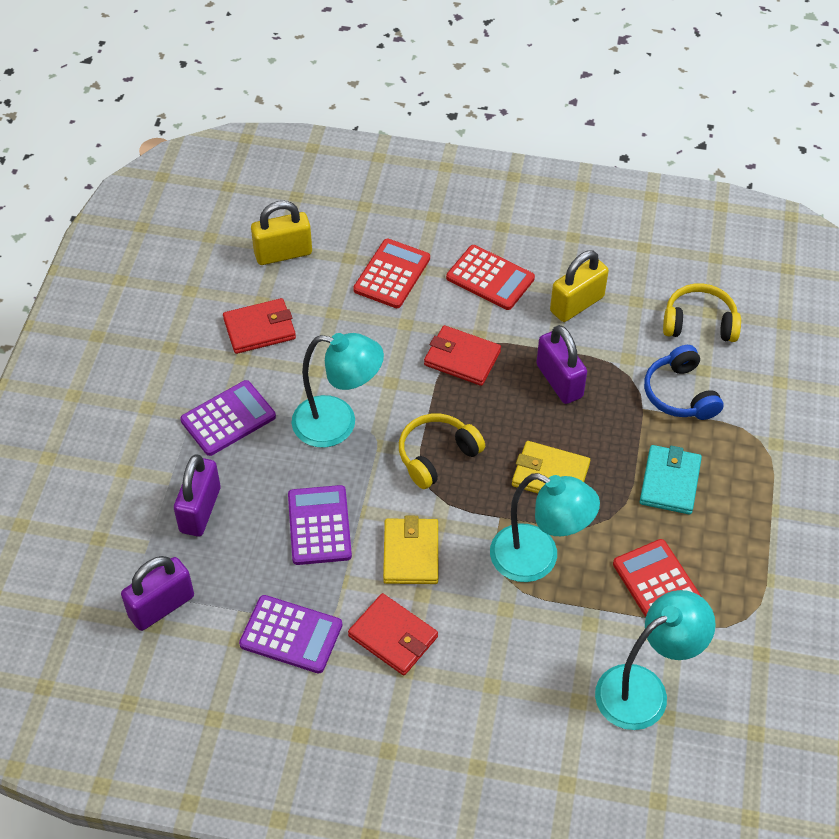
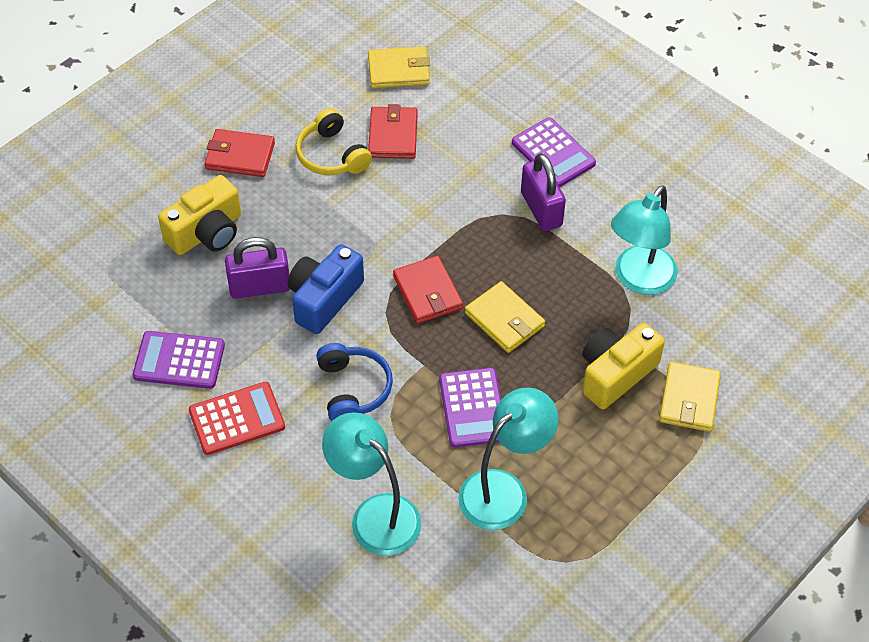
blue camera: 0 -> 1
purple padlock: 3 -> 2
red calculator: 3 -> 1
turquoise wallet: 1 -> 0
yellow camera: 0 -> 2
yellow headphones: 2 -> 1
yellow padlock: 2 -> 0
yellow wallet: 2 -> 3

